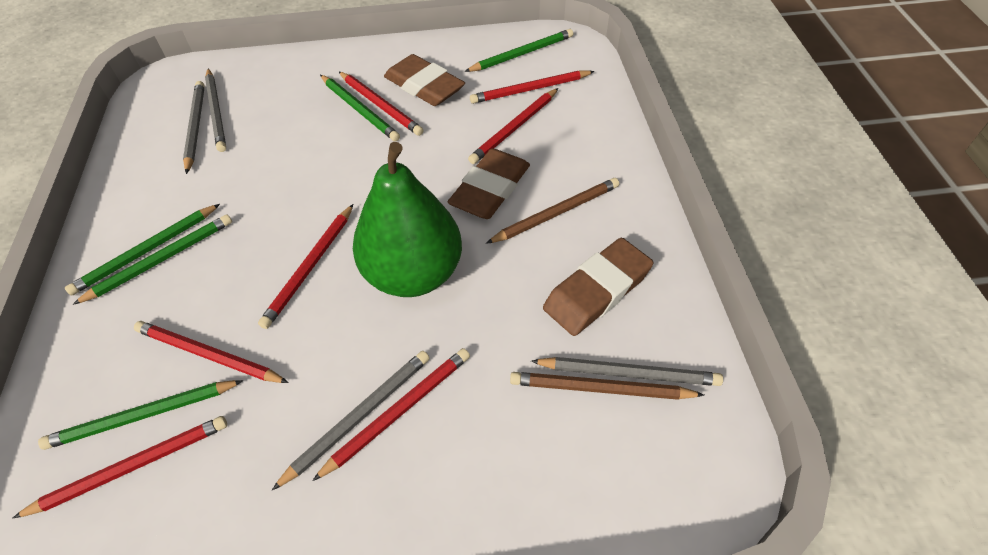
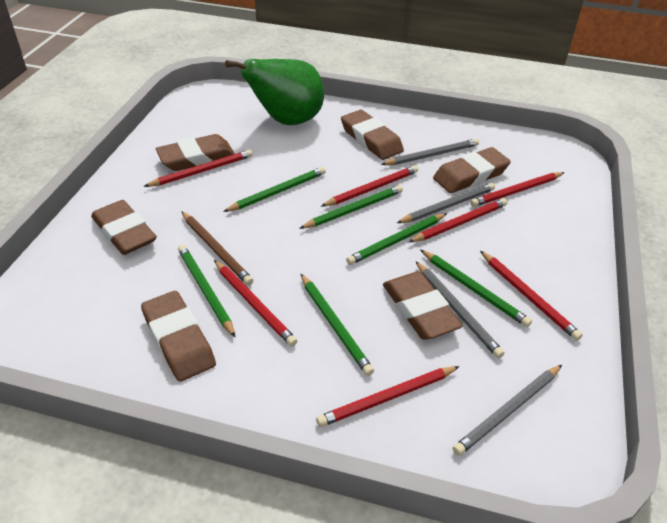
brown eraser: 3 -> 6
brown pencil: 2 -> 1
green pencil: 5 -> 6

